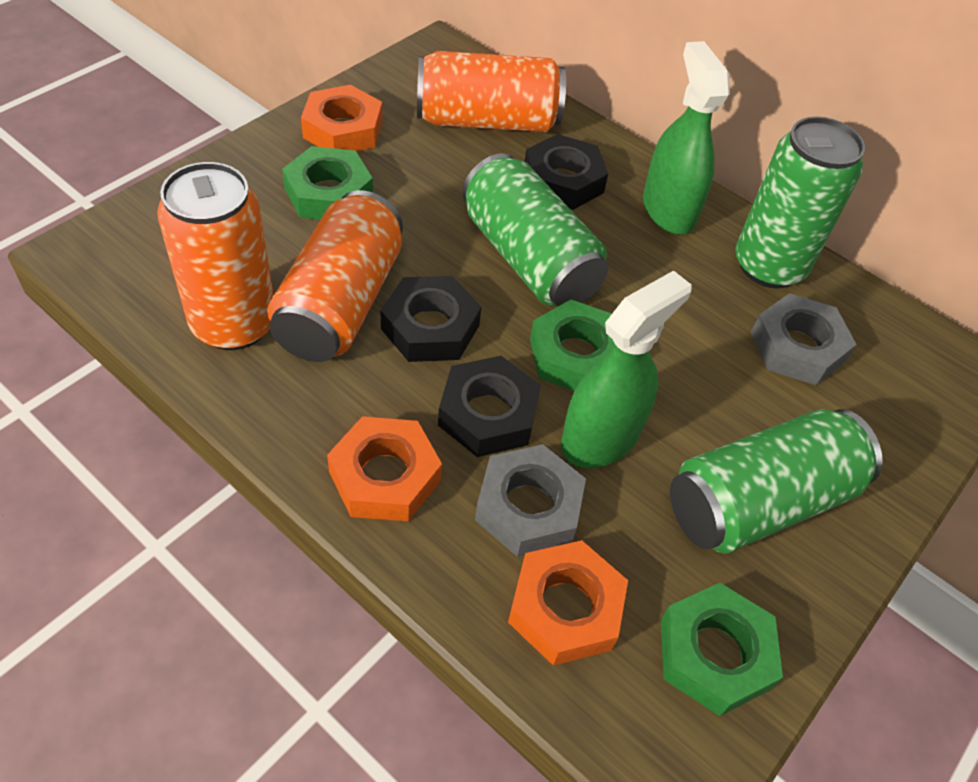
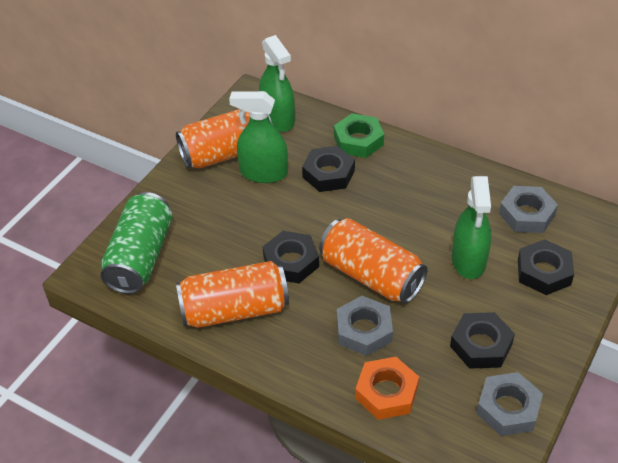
black nut: 3 -> 4
green can: 3 -> 1
green nut: 3 -> 1
green spray bottle: 2 -> 3
grey nut: 2 -> 3
orange nut: 3 -> 1

